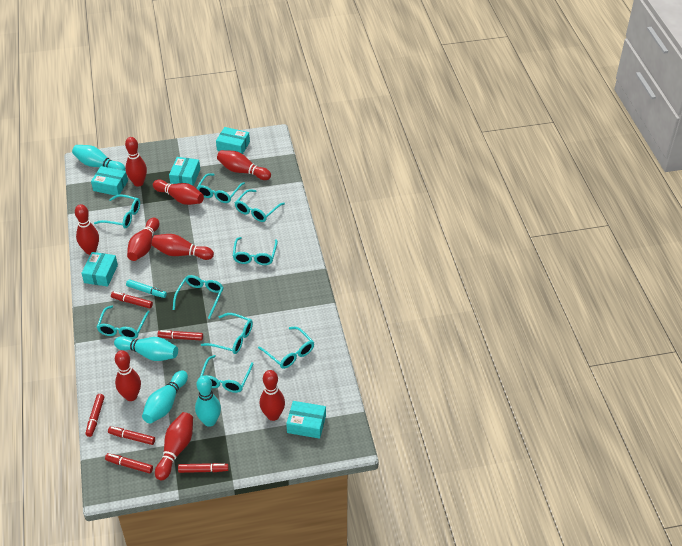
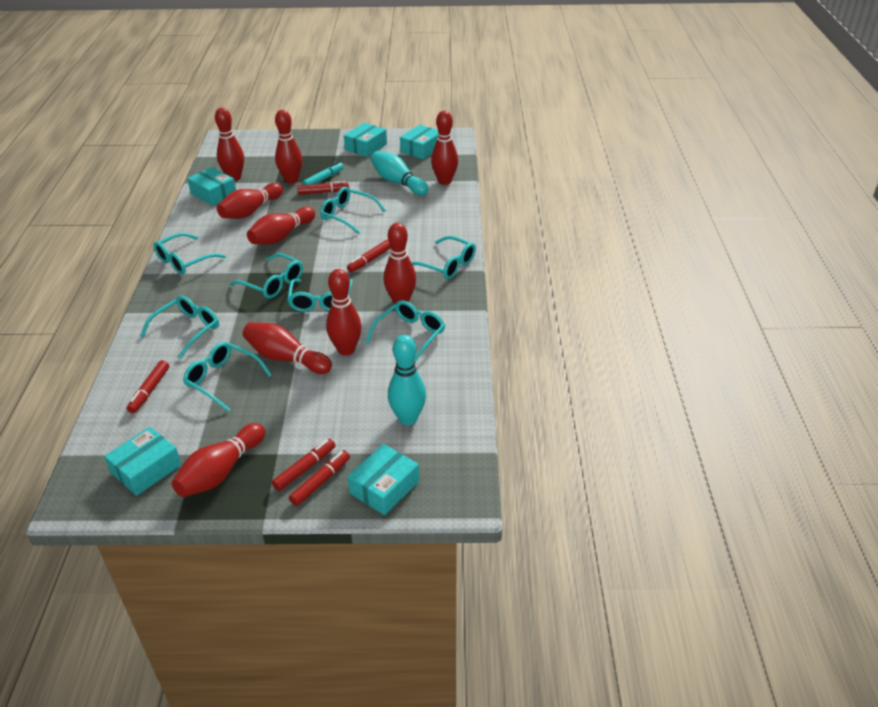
red marker: 6 -> 5
turquoise bowling pin: 4 -> 2
turquoise glasses: 9 -> 8

